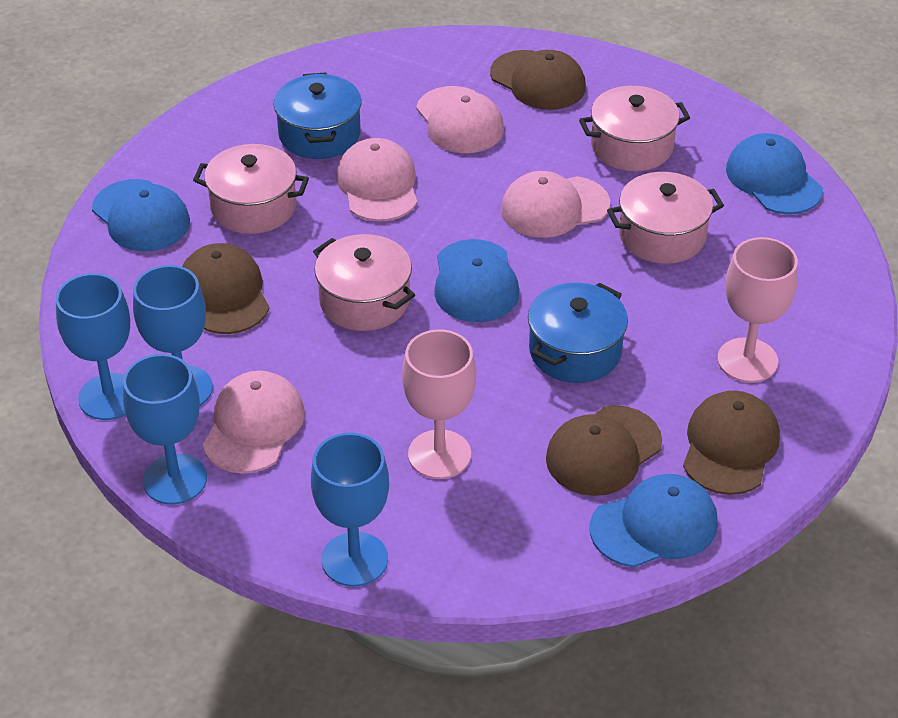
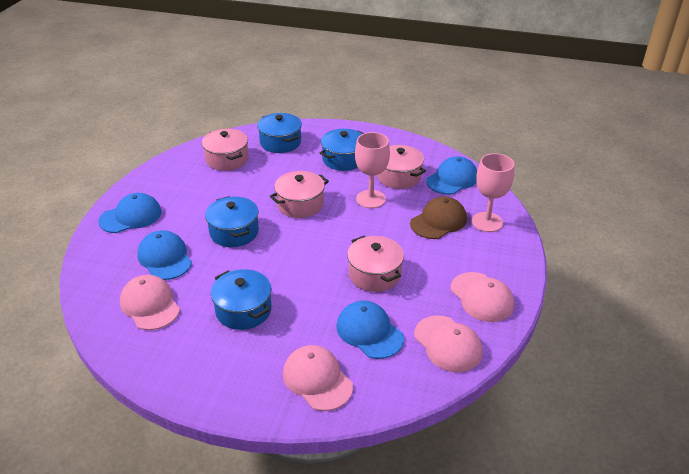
blue goblet: 4 -> 0
blue pot: 2 -> 4
brown cap: 4 -> 1

